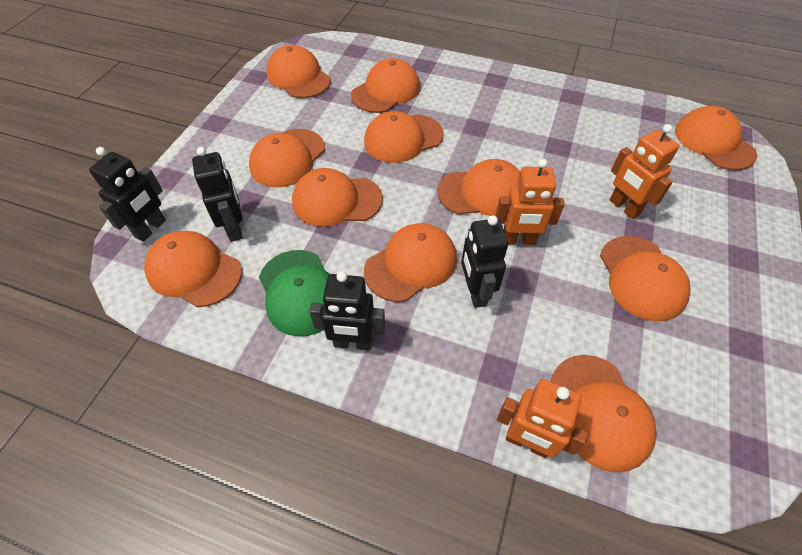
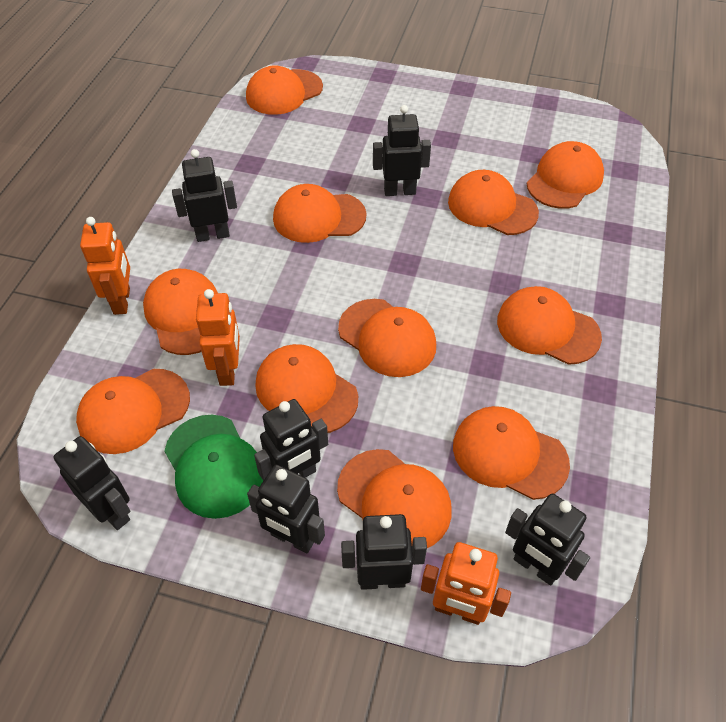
black robot: 4 -> 7

